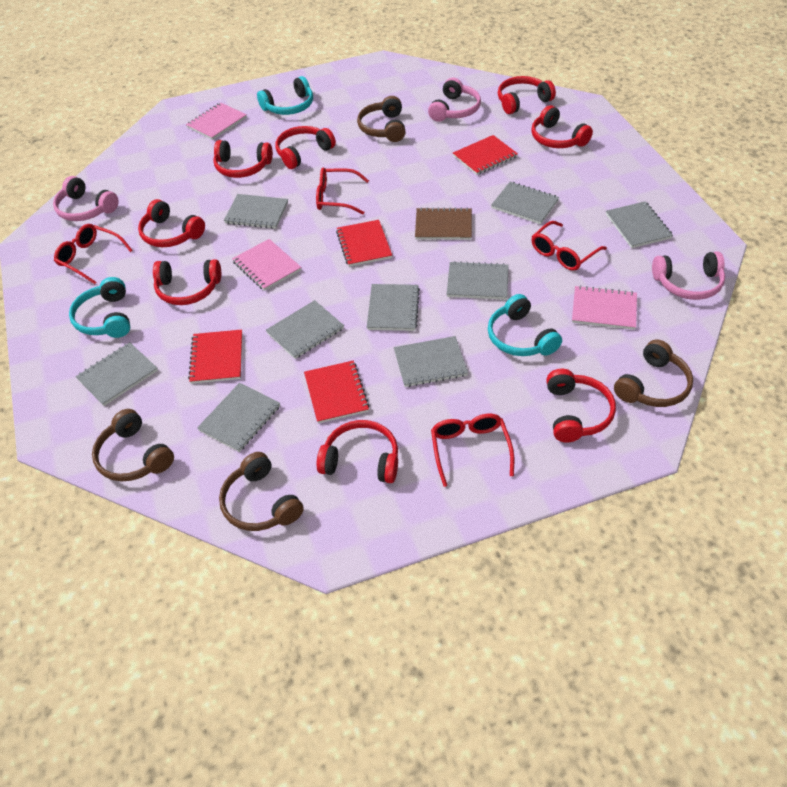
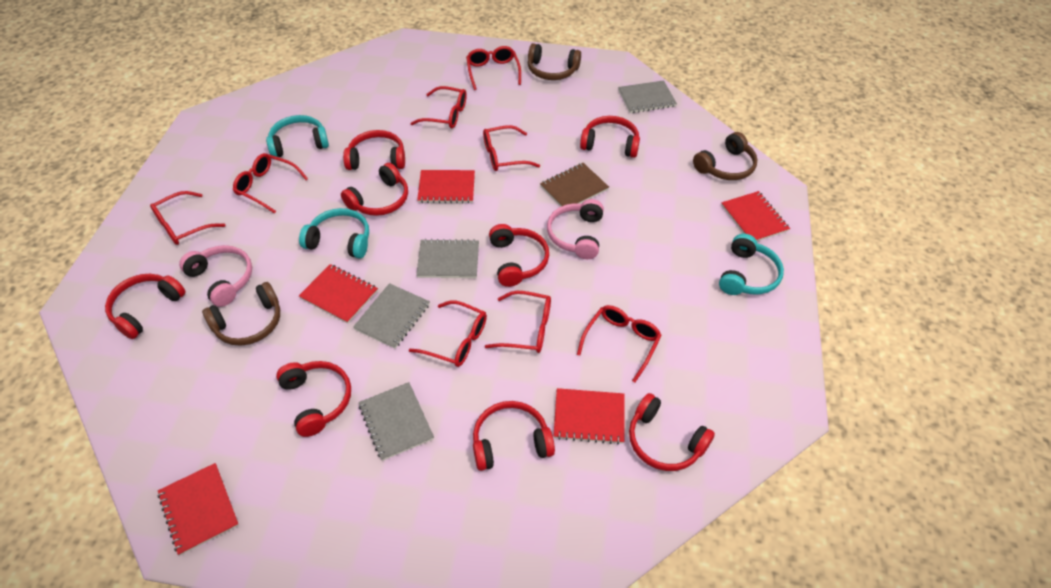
brown headphones: 4 -> 3
grey notebook: 9 -> 4
pink headphones: 3 -> 2
pink notebook: 3 -> 0
red glasses: 4 -> 8
red notebook: 4 -> 5

